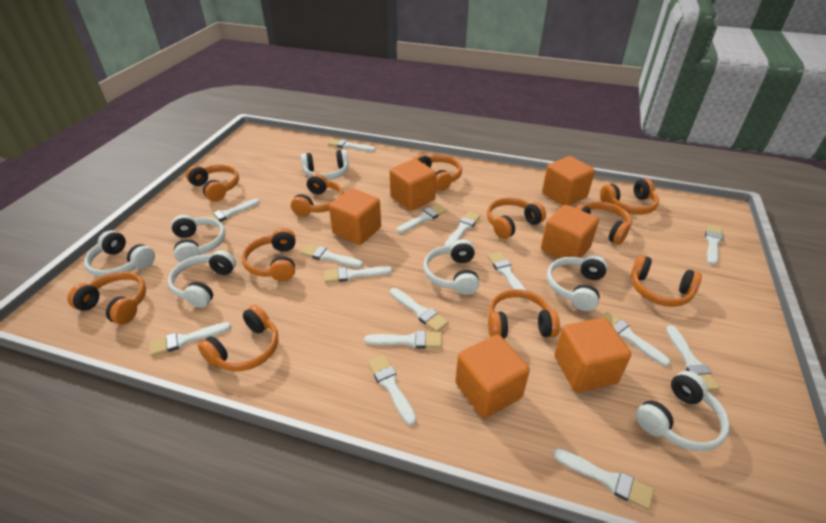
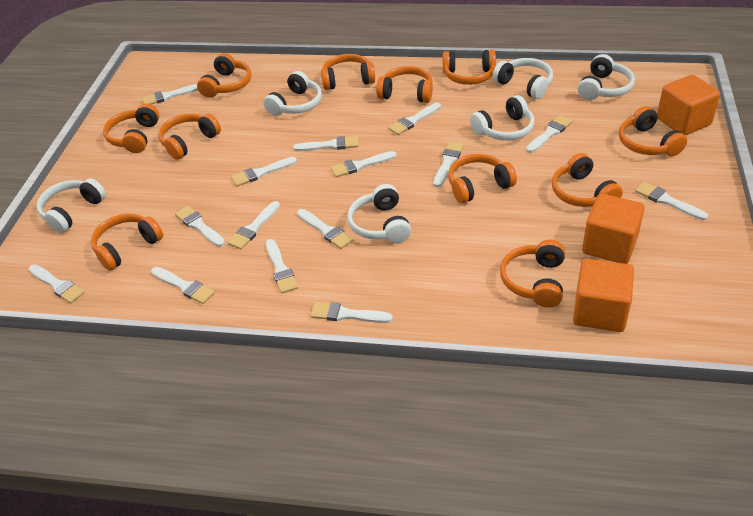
orange cube: 6 -> 3
white headphones: 7 -> 6

